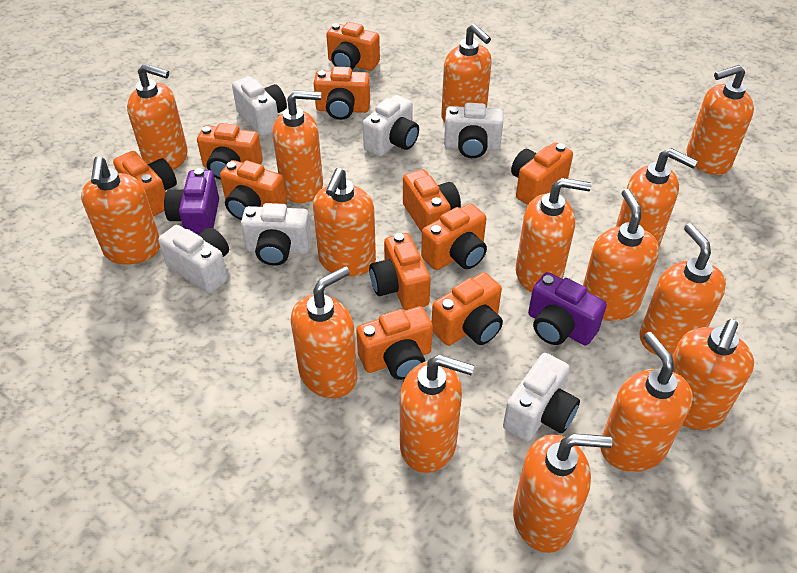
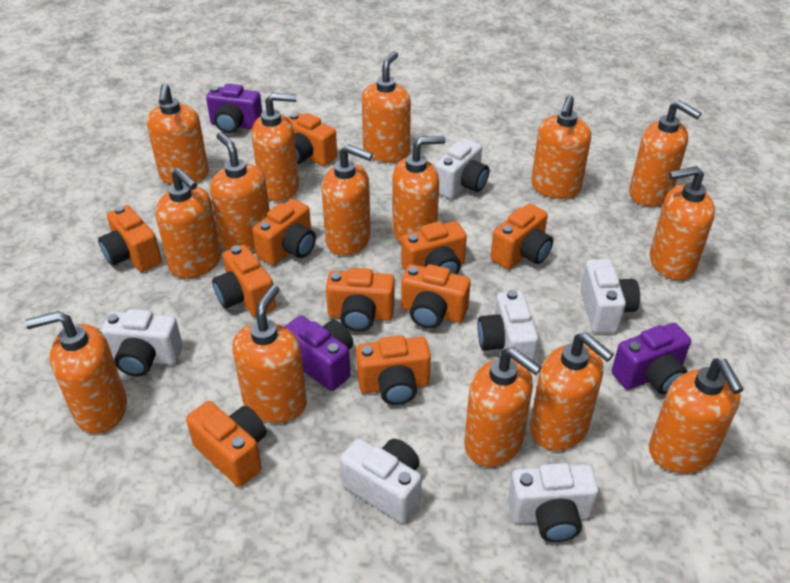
orange camera: 11 -> 10
purple camera: 2 -> 3

